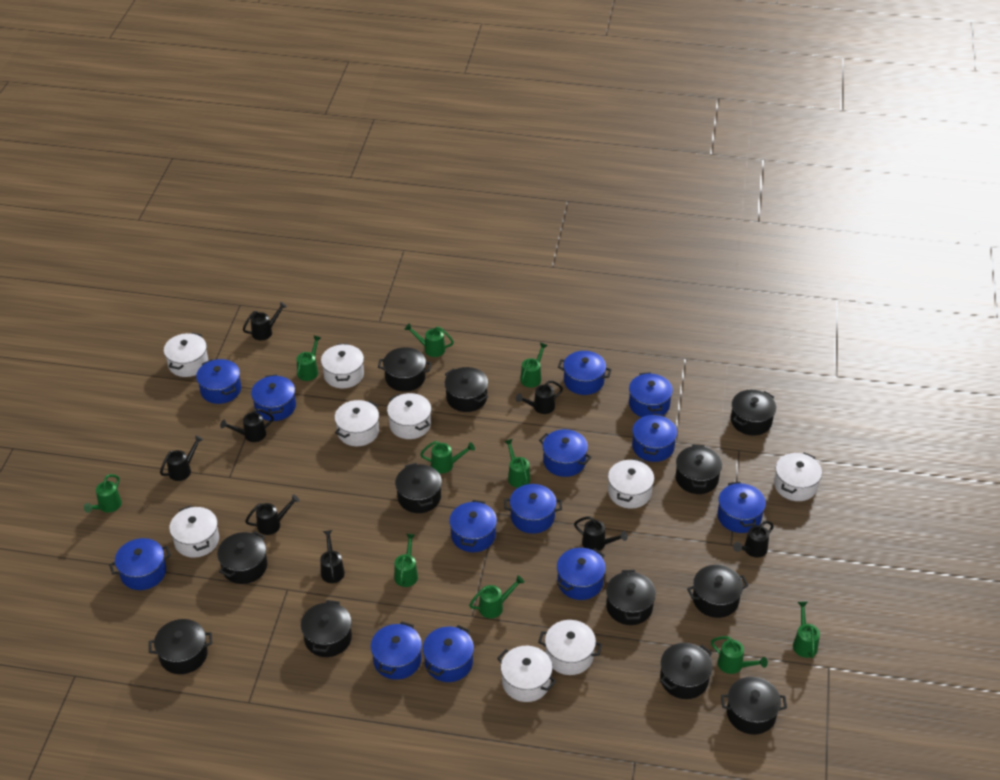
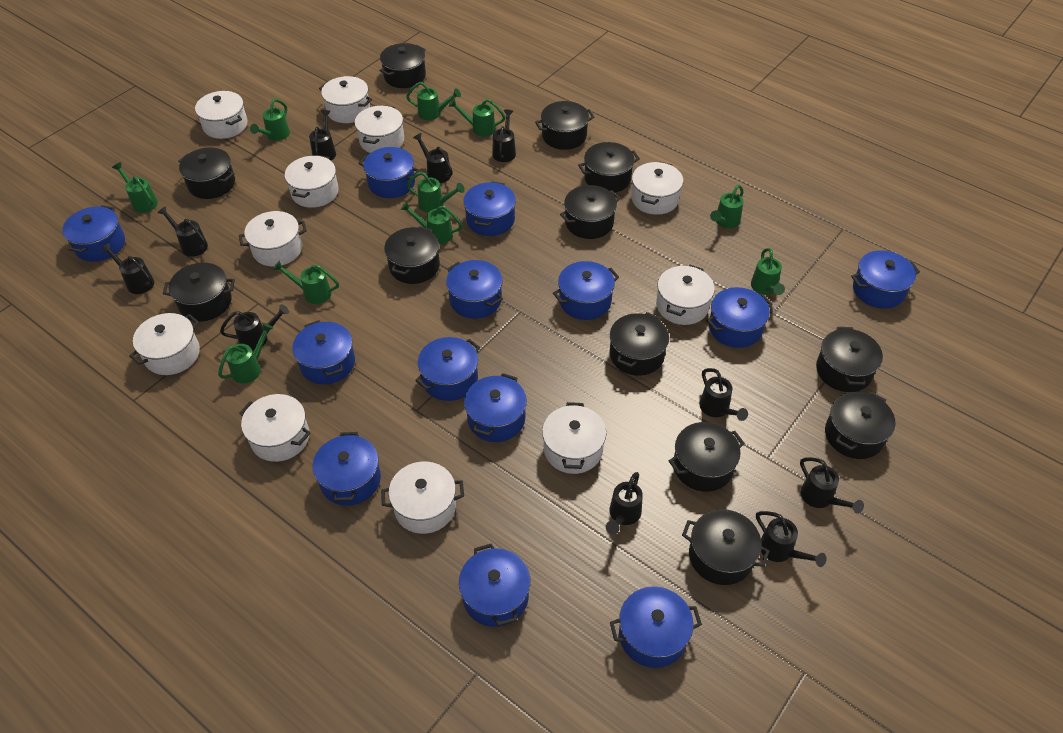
black watering can: 8 -> 10
white pot: 9 -> 11

